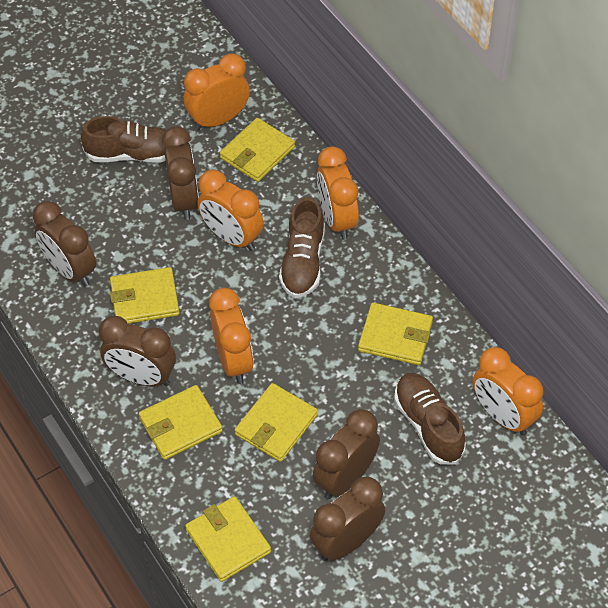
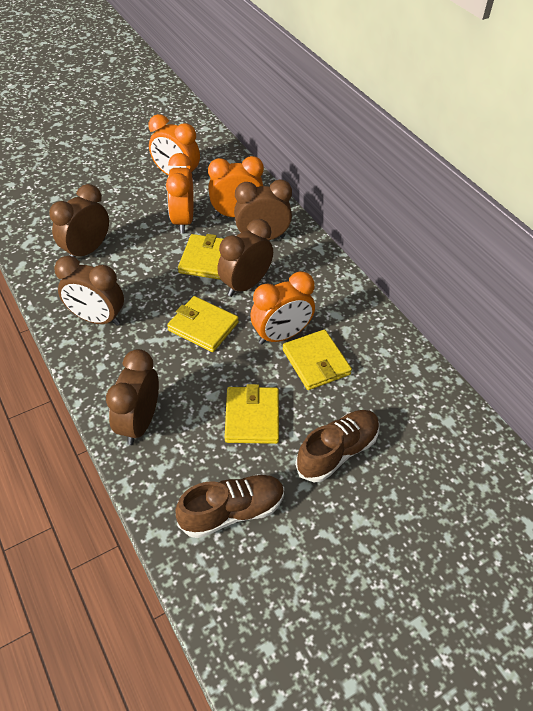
brown shoe: 3 -> 2
orange clock: 5 -> 4
yellow wallet: 6 -> 4

